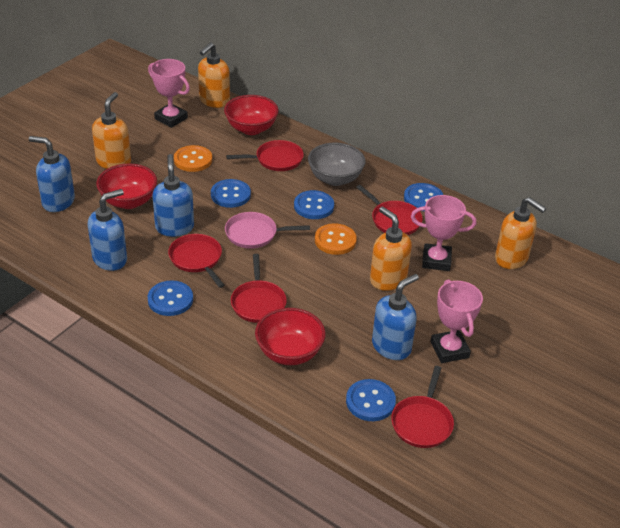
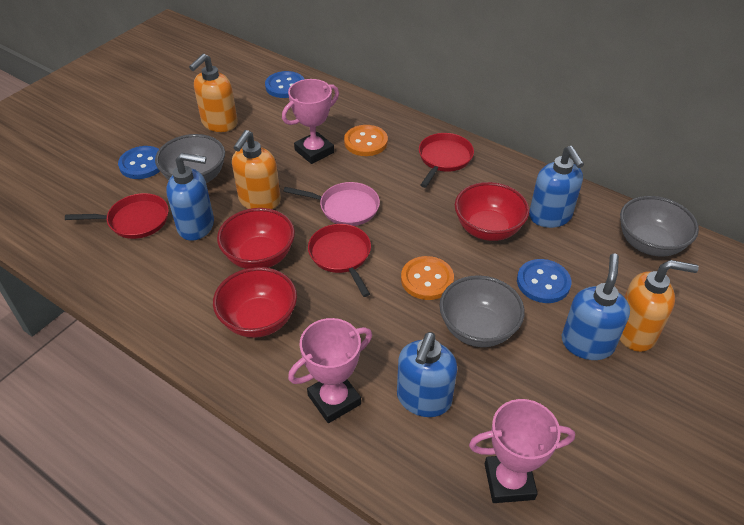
blue button: 5 -> 3
grey bowl: 1 -> 3
orange soap dispenser: 4 -> 3
red pan: 5 -> 3

